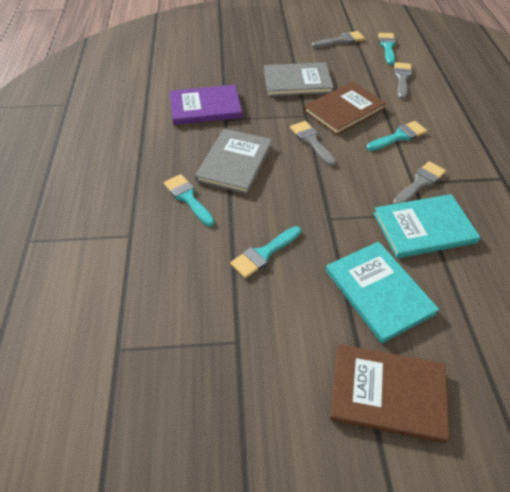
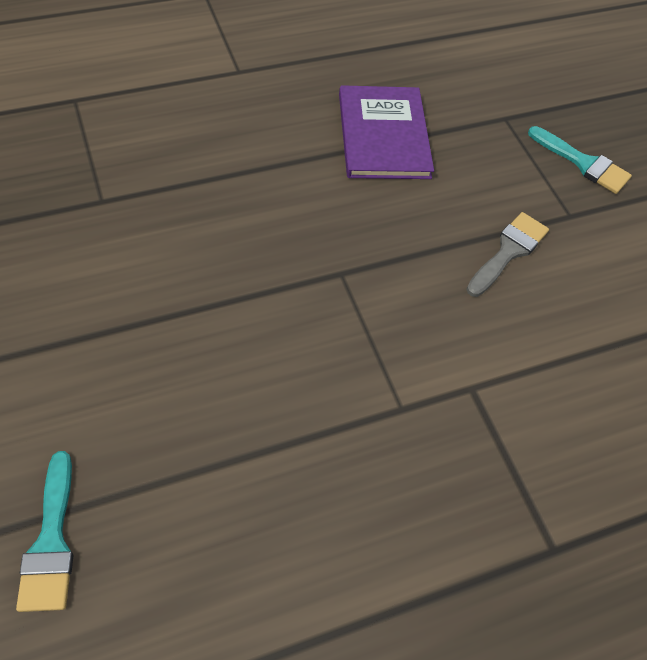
brown book: 2 -> 0
grey book: 2 -> 0
grey brush: 4 -> 1
turquoise book: 2 -> 0
turquoise brush: 4 -> 2

